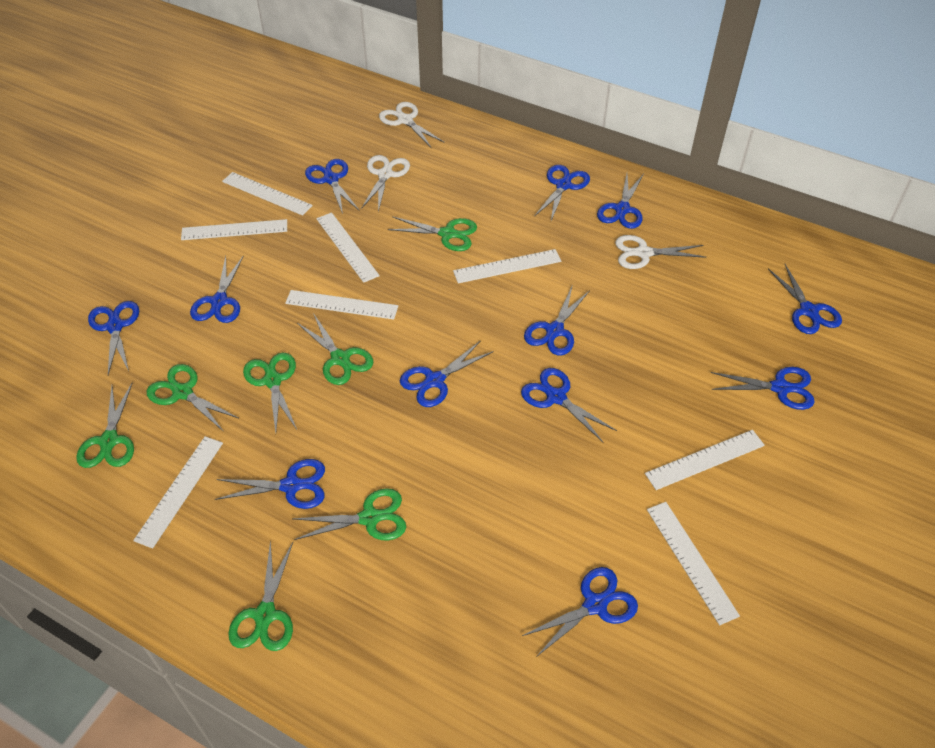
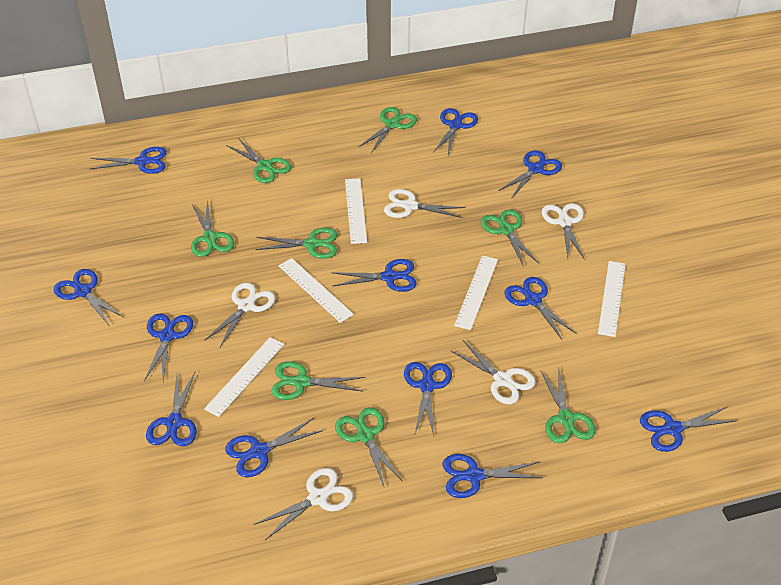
green scissors: 7 -> 8
white ruler: 8 -> 5
white scissors: 3 -> 5

